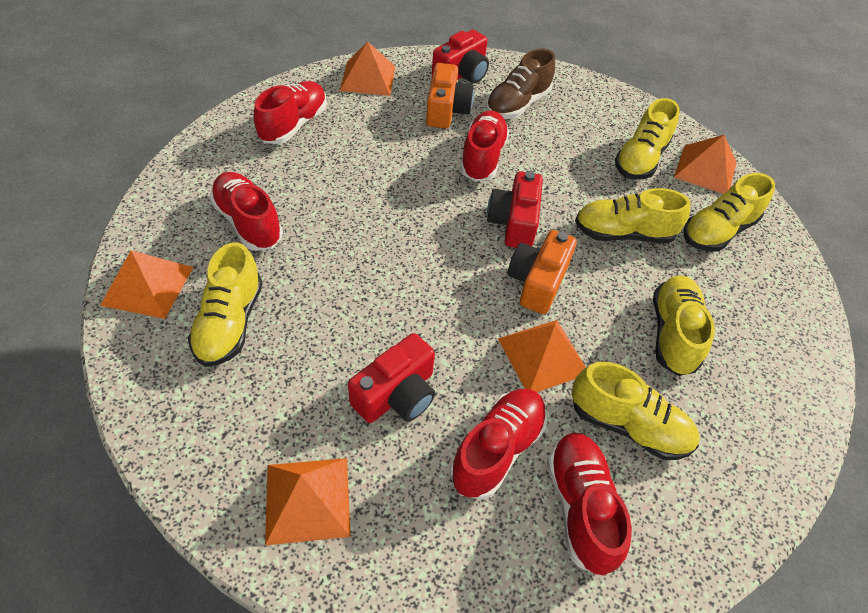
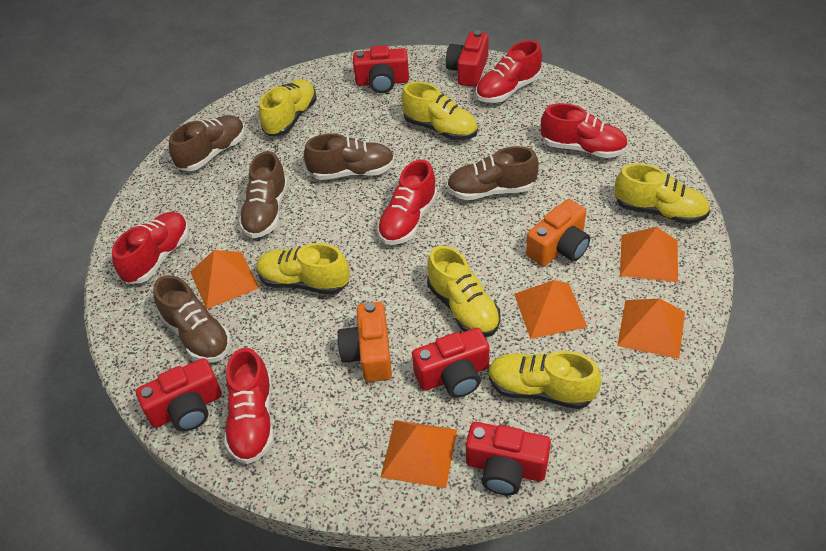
brown shoe: 1 -> 5
red camera: 3 -> 5

